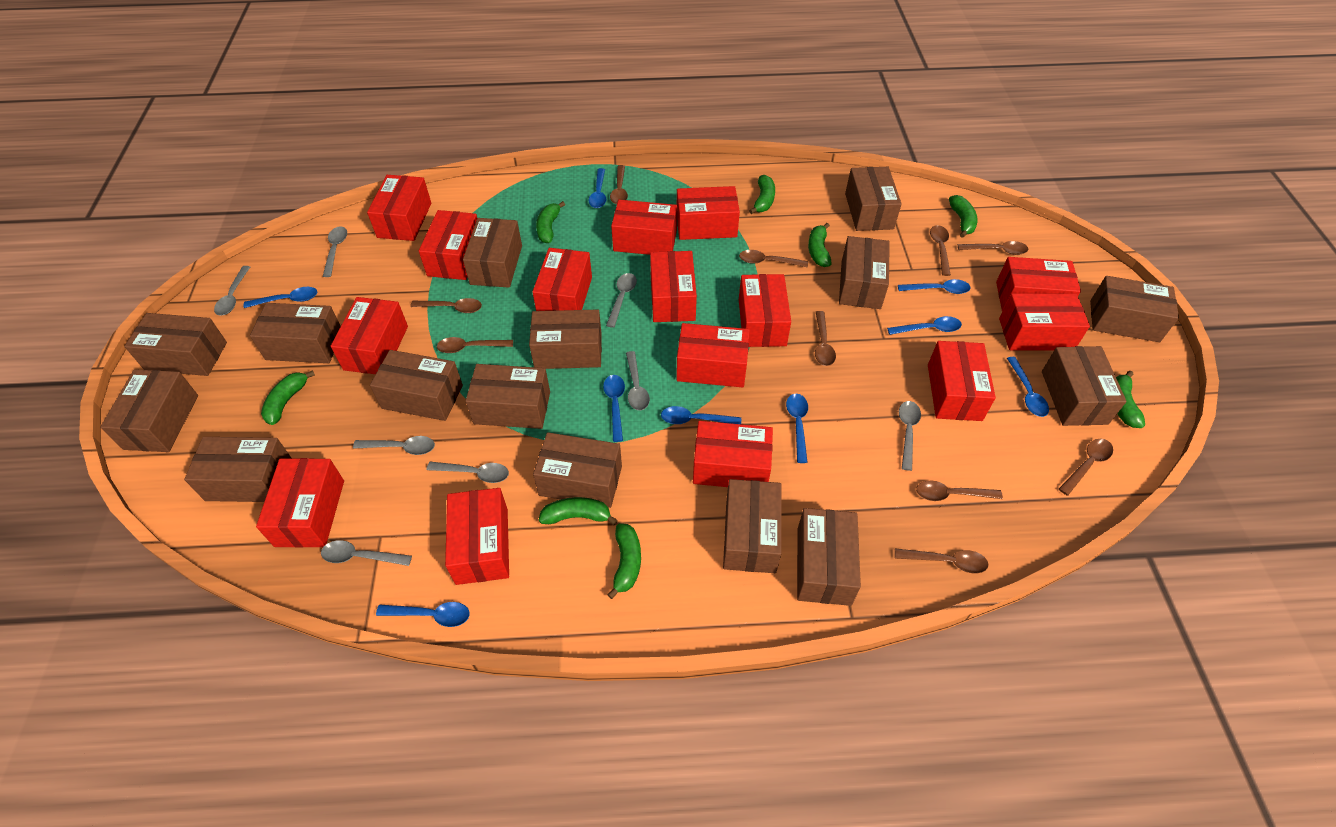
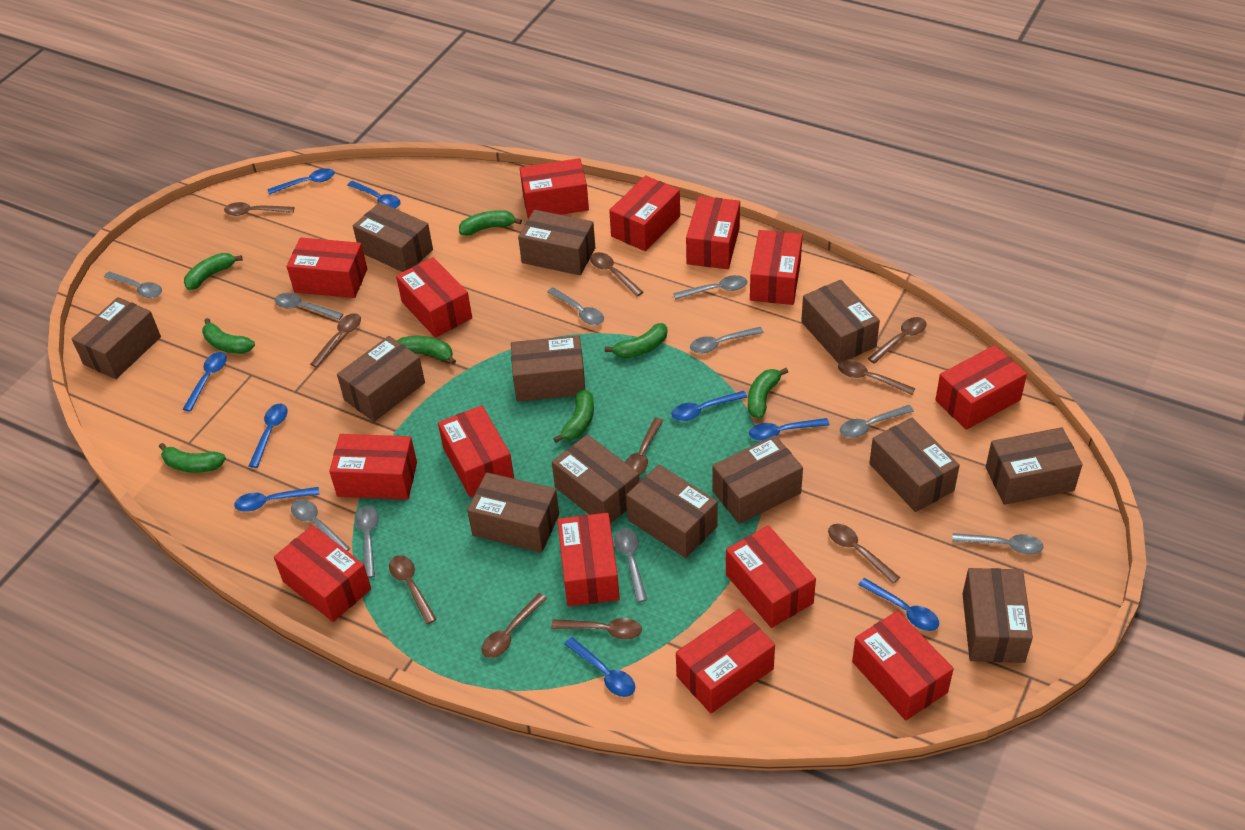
brown box: 15 -> 13
grey spoon: 8 -> 10
red box: 15 -> 14

